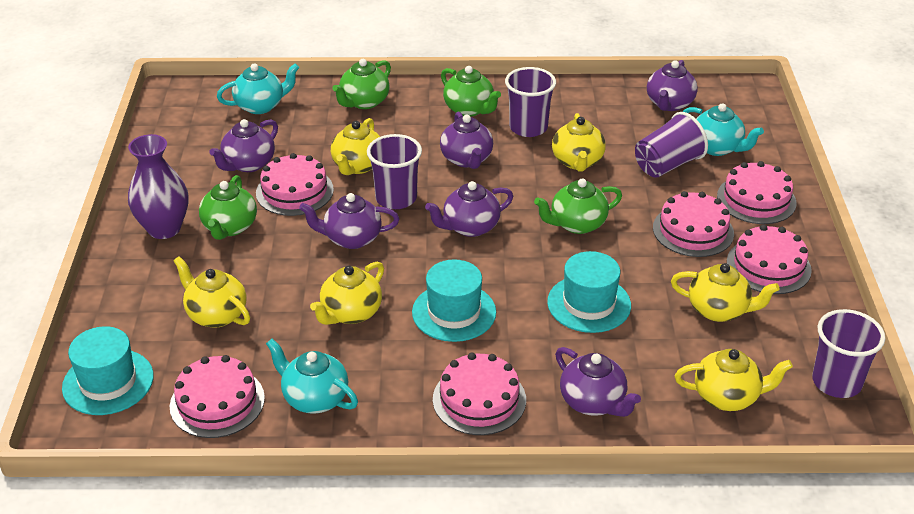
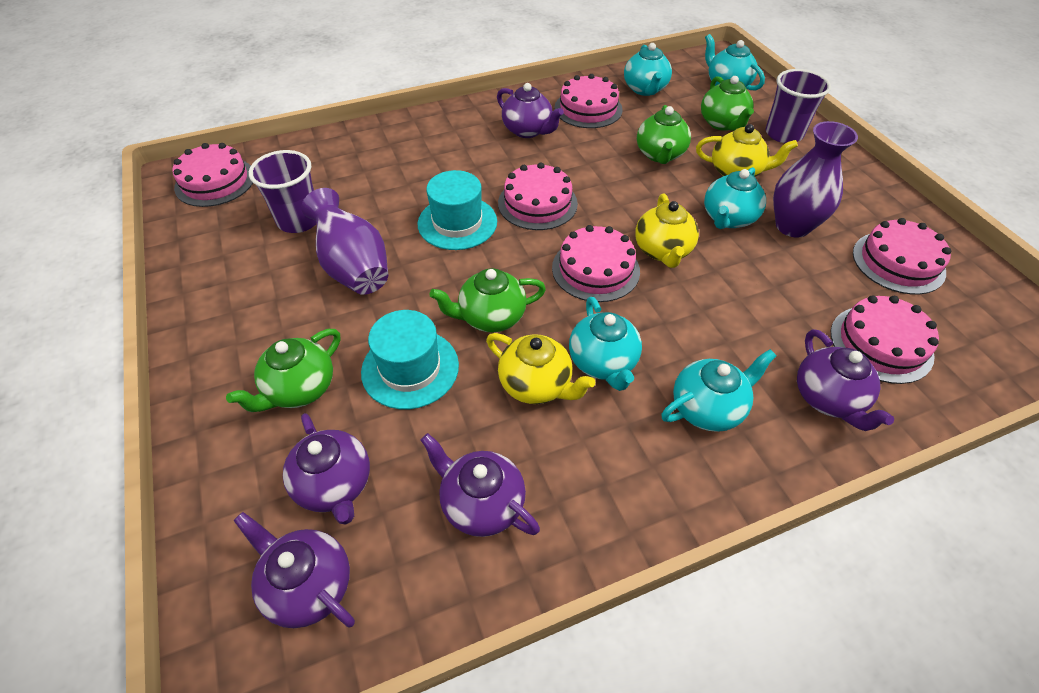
purple cup: 4 -> 2
purple teapot: 6 -> 5
purple vase: 1 -> 2
turquoise hat: 3 -> 2
turquoise teapot: 3 -> 5
yellow teapot: 6 -> 3

